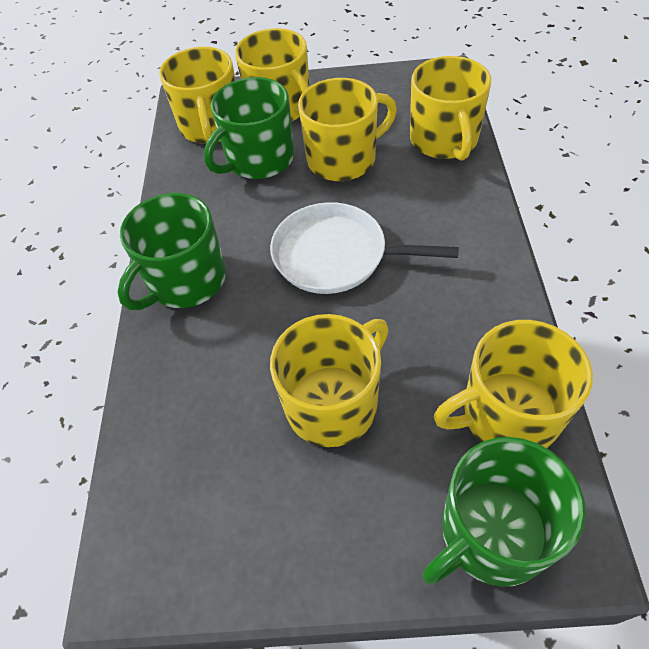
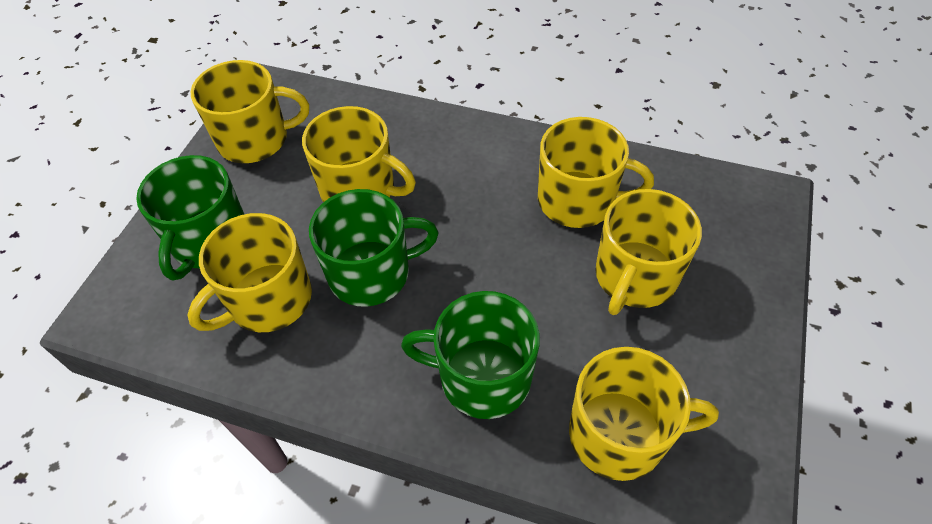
white pan: 1 -> 0

